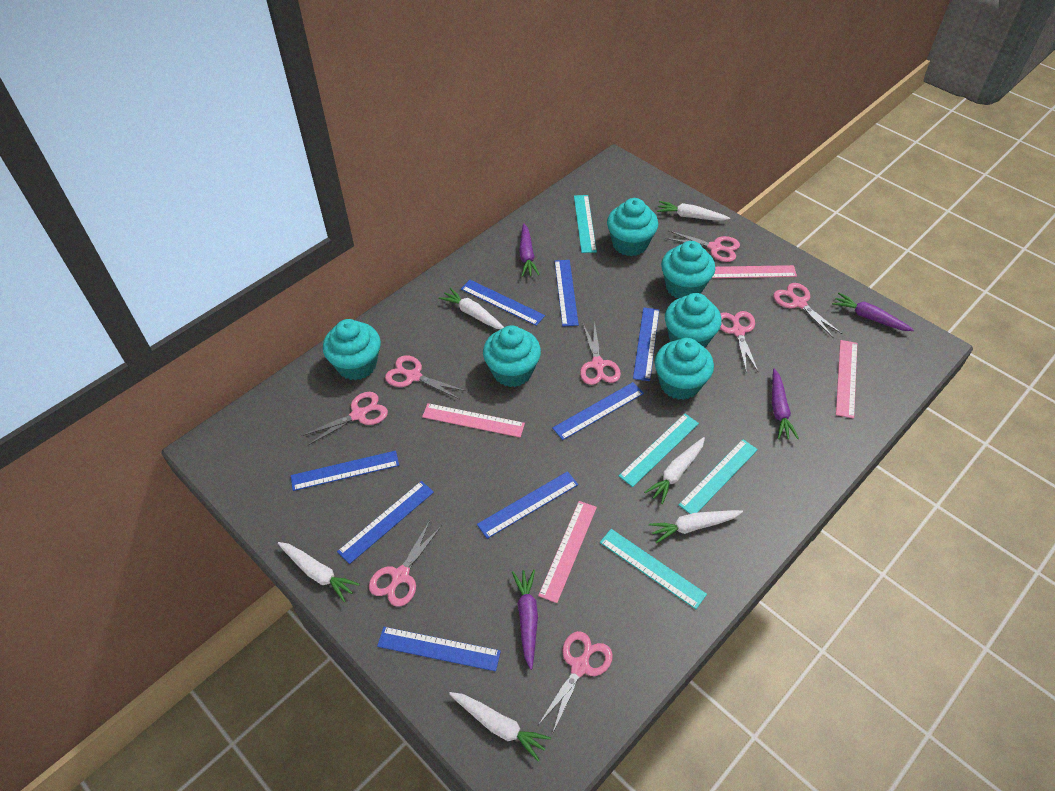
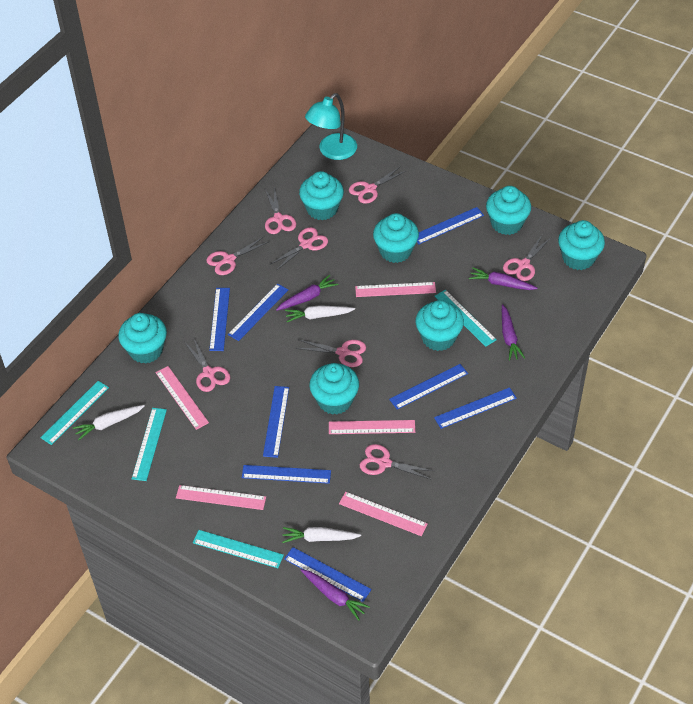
pink ruler: 4 -> 5
turquoise cupcake: 6 -> 7
turquoise lamp: 0 -> 1
white carrot: 6 -> 3

